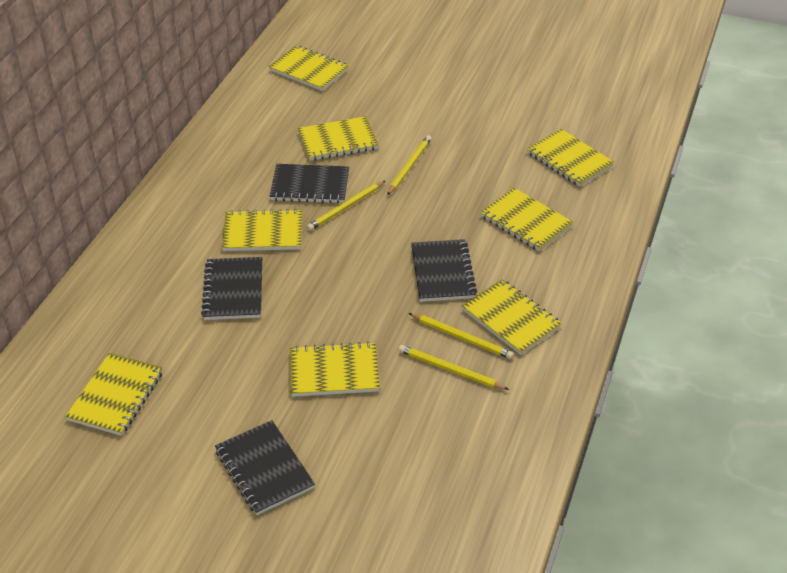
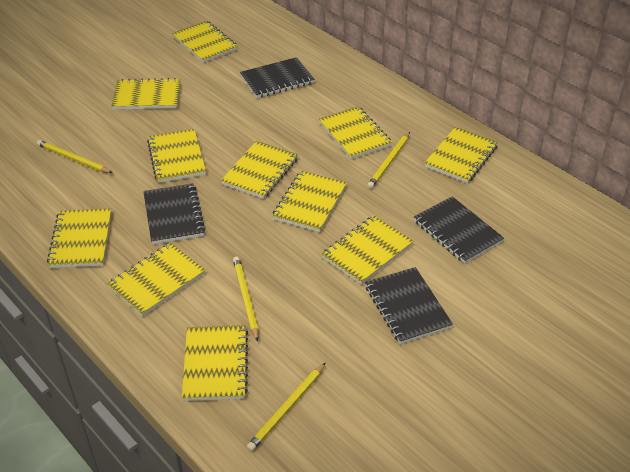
yellow notebook: 8 -> 11

